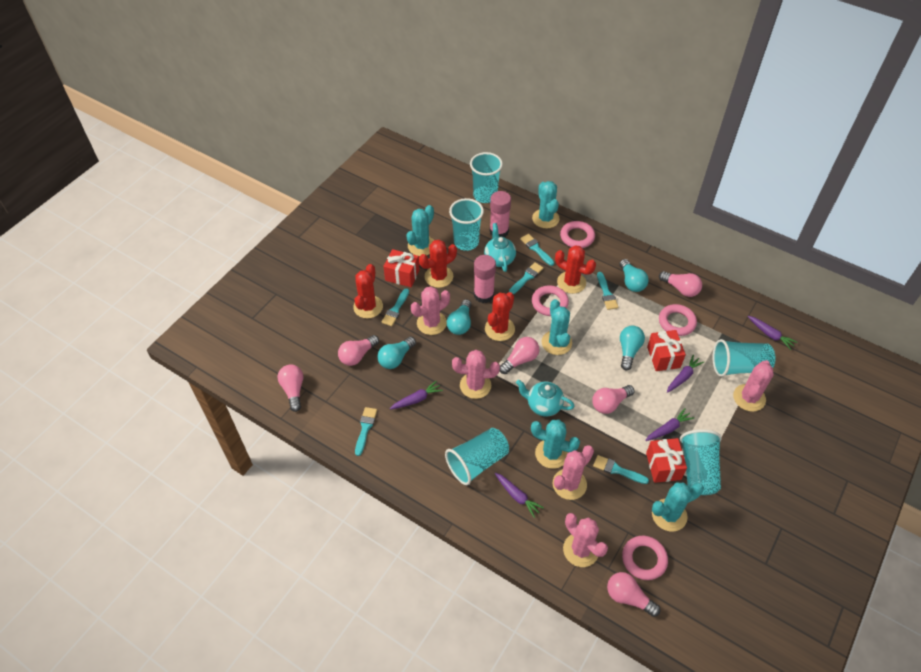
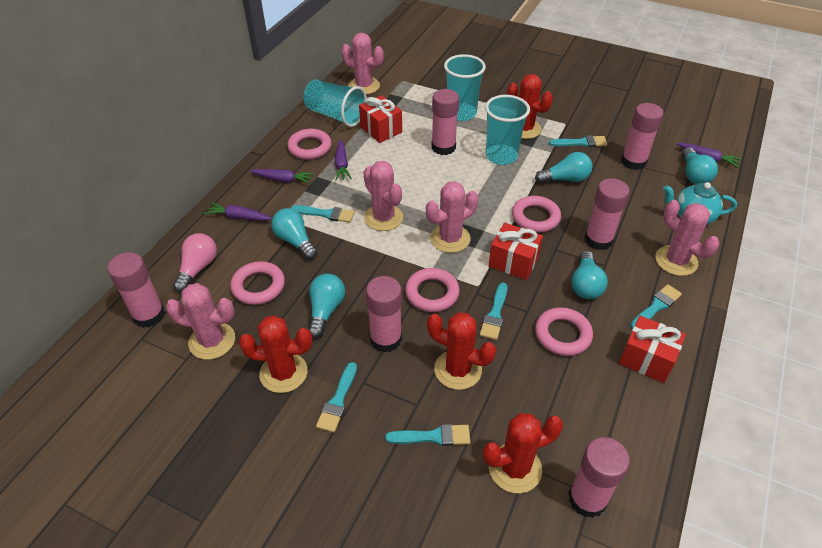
pink glue stick: 2 -> 6
pink light bulb: 6 -> 1
pink ring: 4 -> 5
purple carrot: 5 -> 4
turquoise cactus: 5 -> 0
turquoise cup: 5 -> 3
turquoise light bulb: 4 -> 5
turquoise teapot: 2 -> 1

